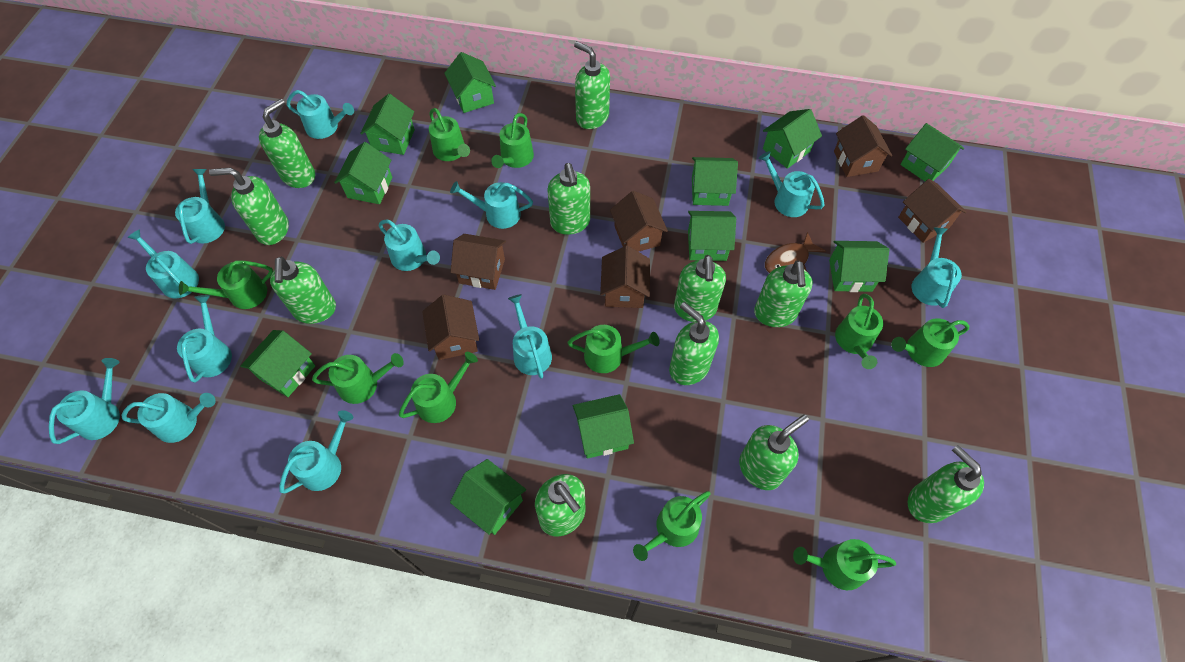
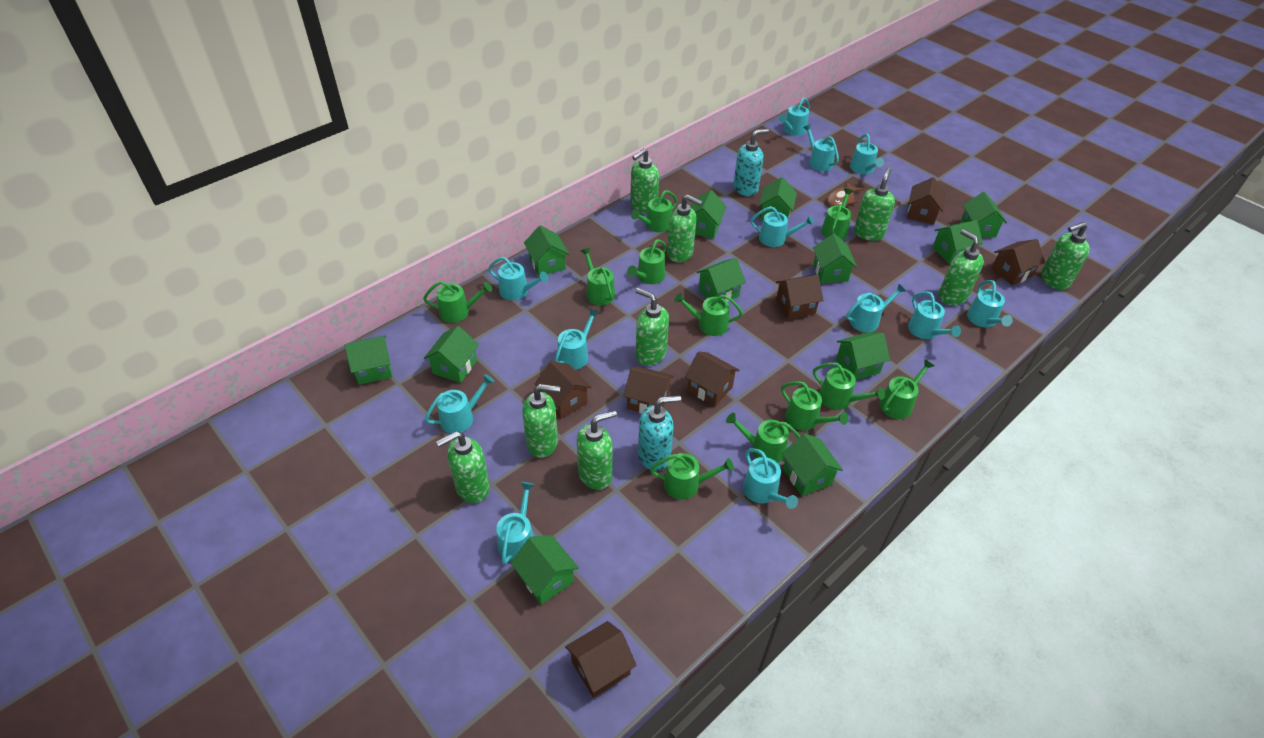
brown house: 6 -> 7
green house: 11 -> 12
green soap dispenser: 11 -> 9
green watering can: 10 -> 11
turquoise soap dispenser: 0 -> 2

